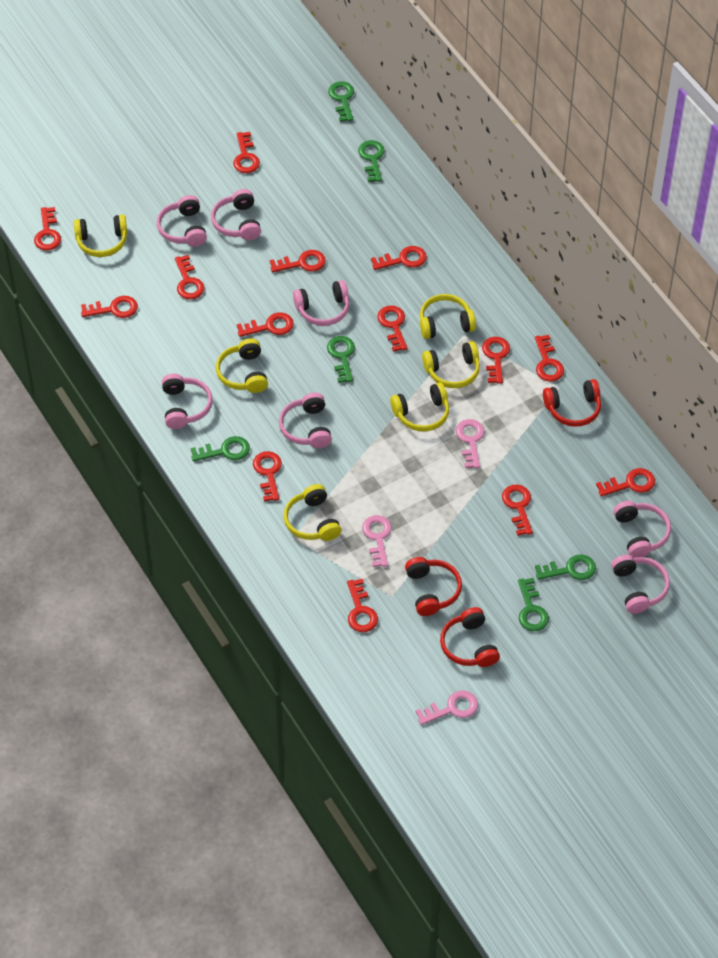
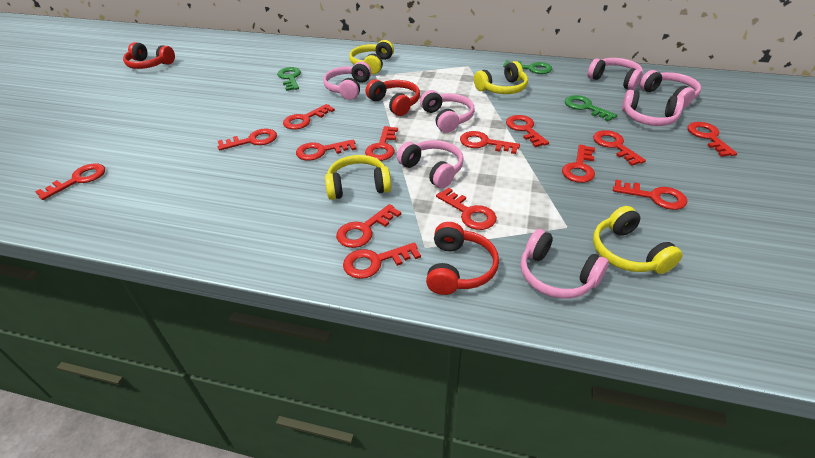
green key: 6 -> 3
pink key: 3 -> 0
yellow headphones: 6 -> 4

